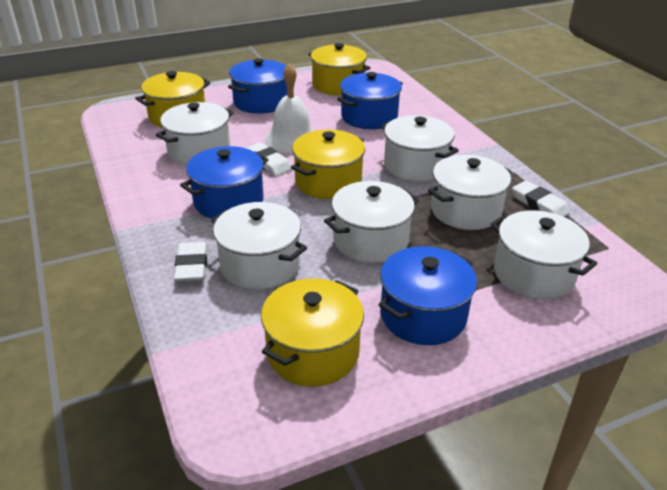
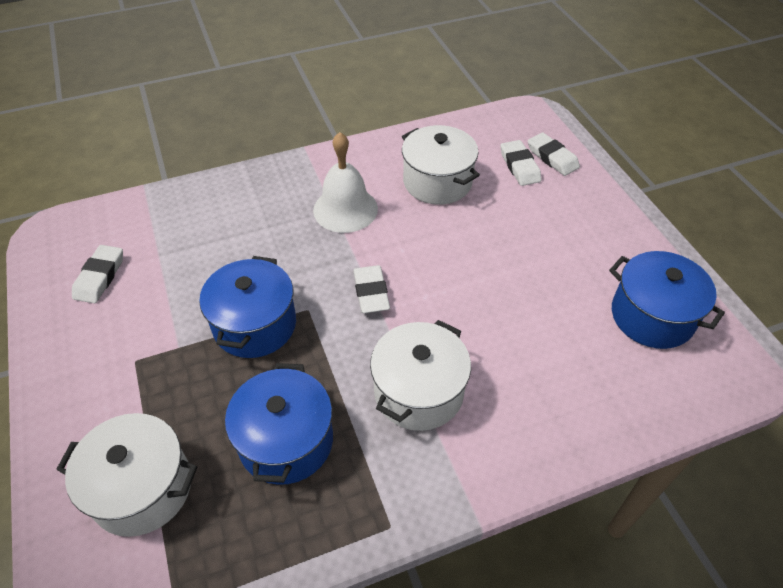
blue pot: 4 -> 3
white eraser: 3 -> 4
white pot: 6 -> 3
yellow pot: 4 -> 0

